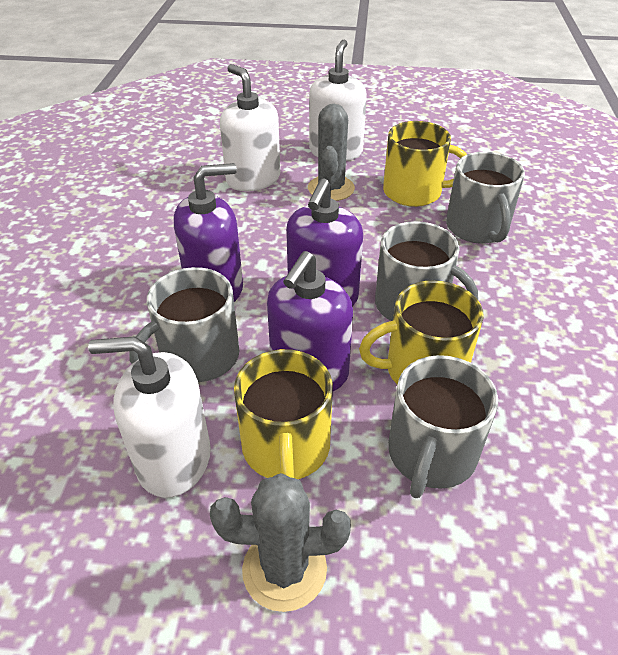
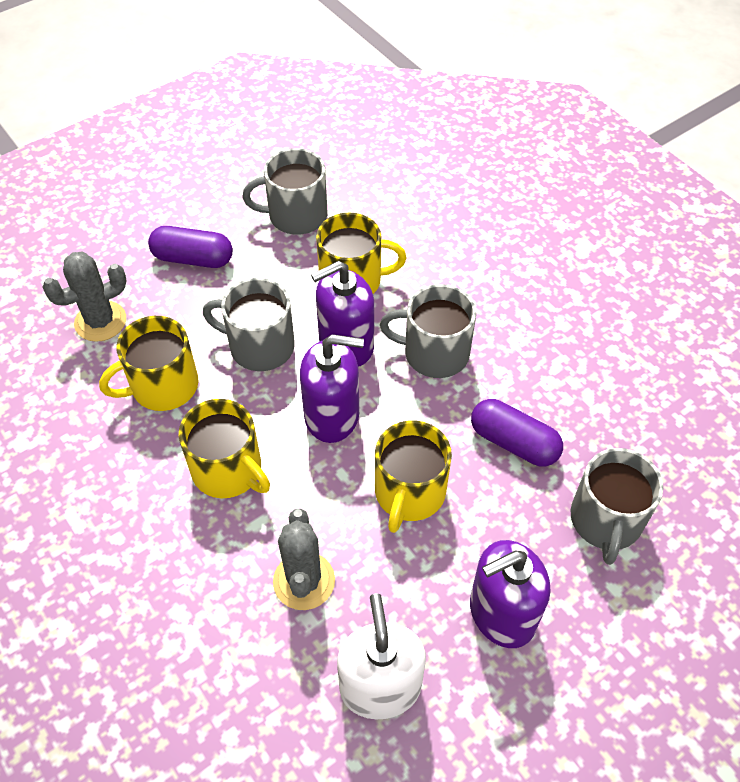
purple capsule: 0 -> 2
white soap dispenser: 3 -> 1
yellow mug: 3 -> 4

